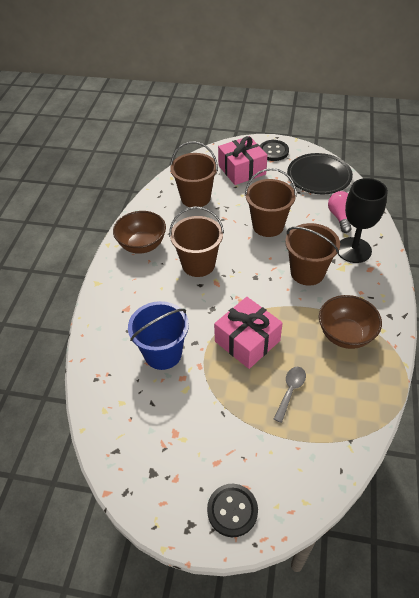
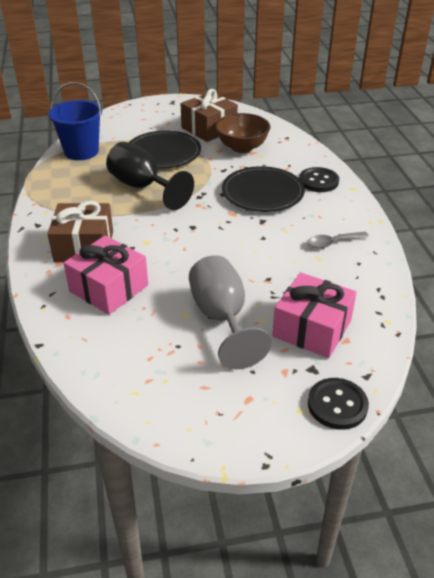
black plate: 1 -> 2
brown bowl: 2 -> 1
brown bucket: 4 -> 0
brown gift: 0 -> 2
grey goblet: 0 -> 1
pink light bulb: 1 -> 0

